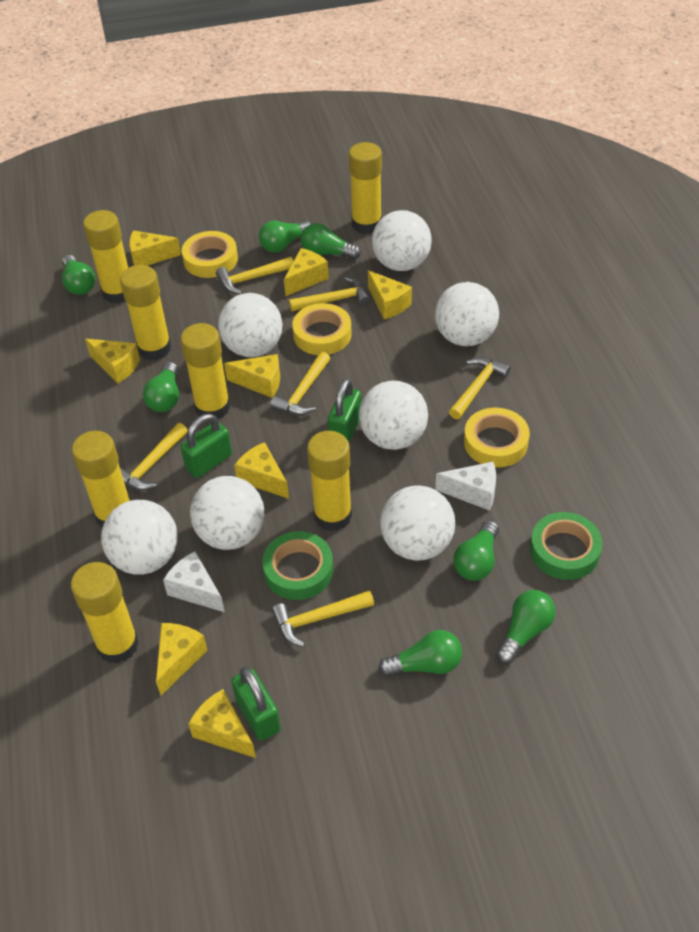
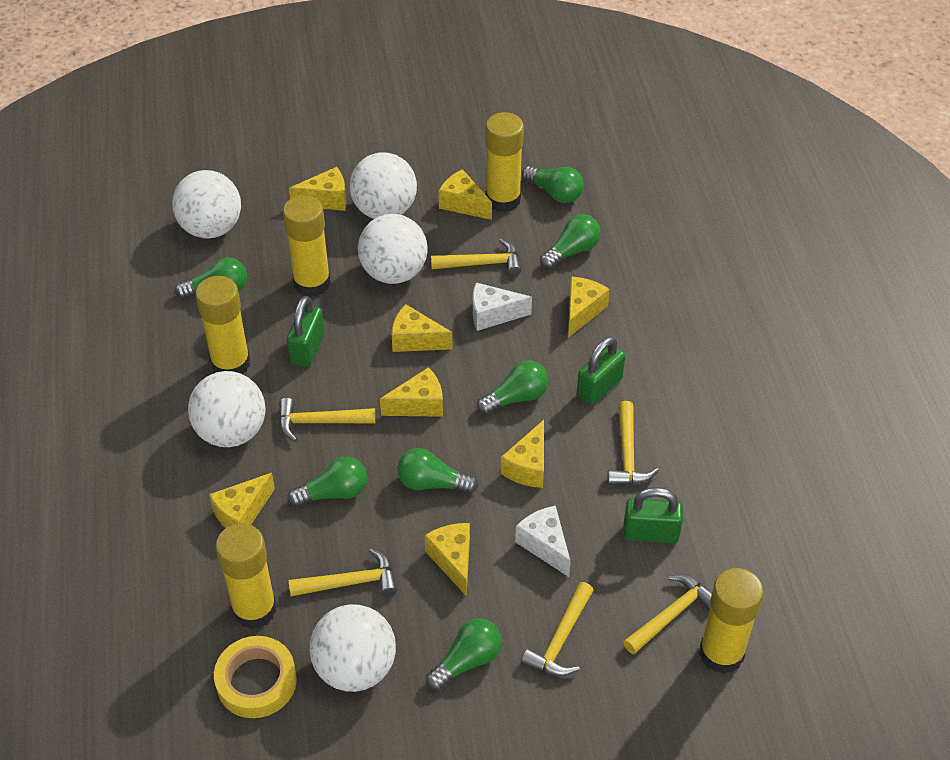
green tape: 2 -> 0
white ball: 7 -> 5
yellow glue stick: 7 -> 5
yellow tape: 3 -> 1

